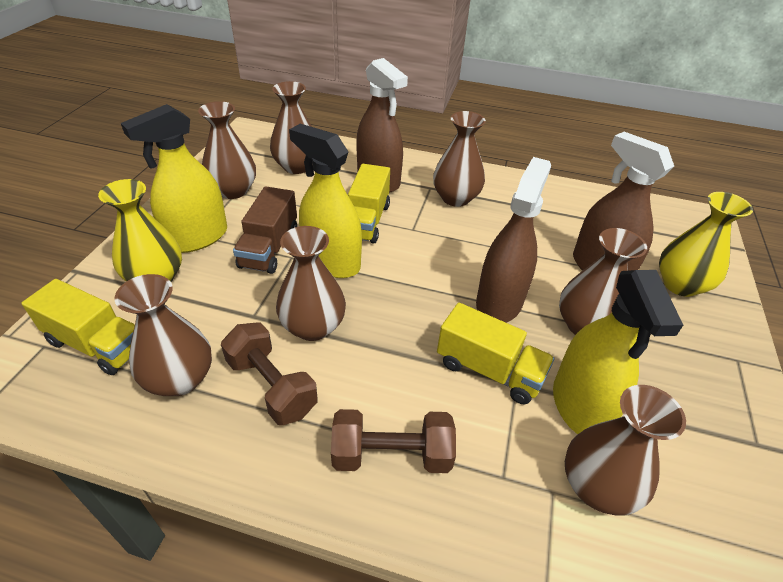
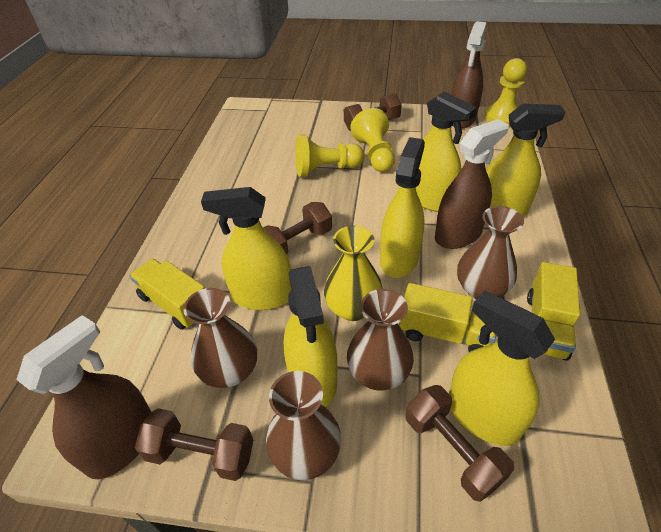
brown dumbbell: 2 -> 4
brown truck: 1 -> 0
brown vase: 7 -> 4
yellow pawn: 0 -> 3
yellow spray bottle: 3 -> 6
yellow vase: 2 -> 1

